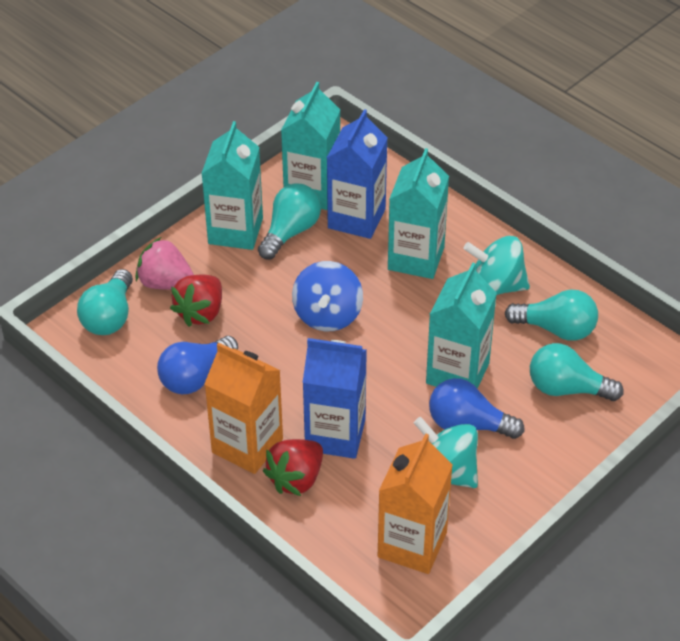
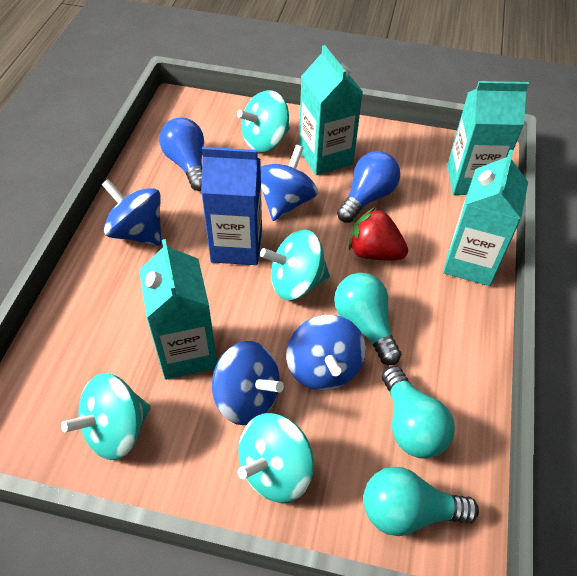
blue carton: 2 -> 1
blue spinning top: 1 -> 4
orange carton: 2 -> 0
pink strawberry: 1 -> 0
red strawberry: 2 -> 1
turquoise light bulb: 4 -> 3
turquoise spinning top: 2 -> 4

